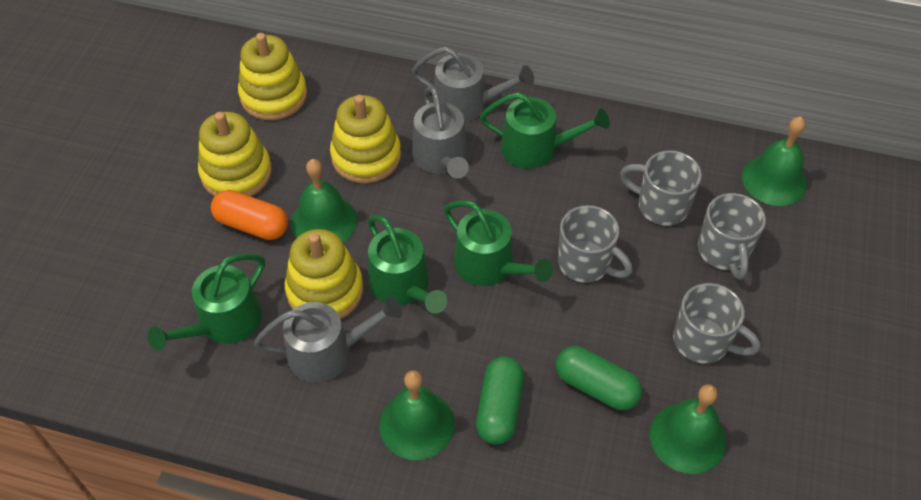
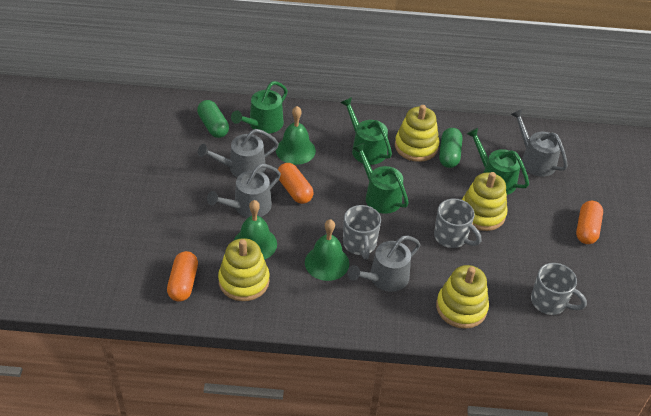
green bell: 4 -> 3
grey mug: 4 -> 3
grey watering can: 3 -> 4
orange capsule: 1 -> 3

